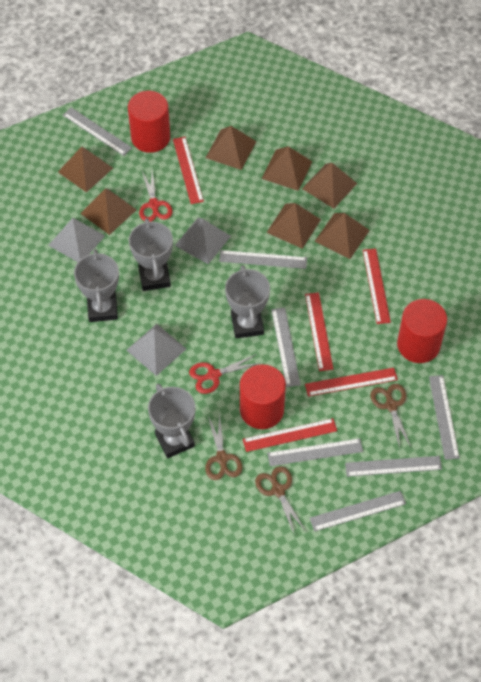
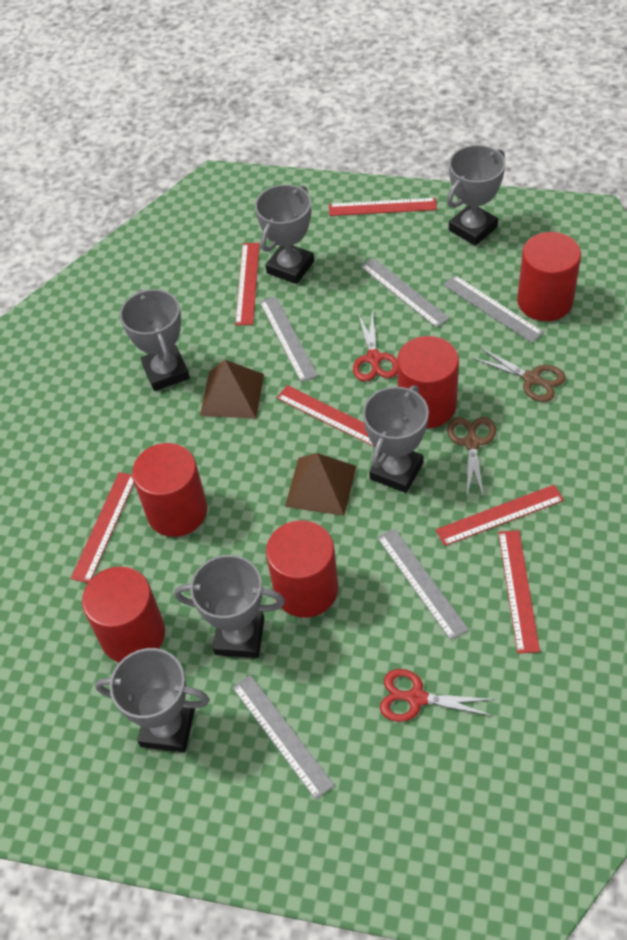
brown pyramid: 7 -> 2
brown scissors: 3 -> 2
grey pyramid: 3 -> 0
grey ruler: 7 -> 5
grey trophy: 4 -> 6
red cylinder: 3 -> 5
red ruler: 5 -> 6

